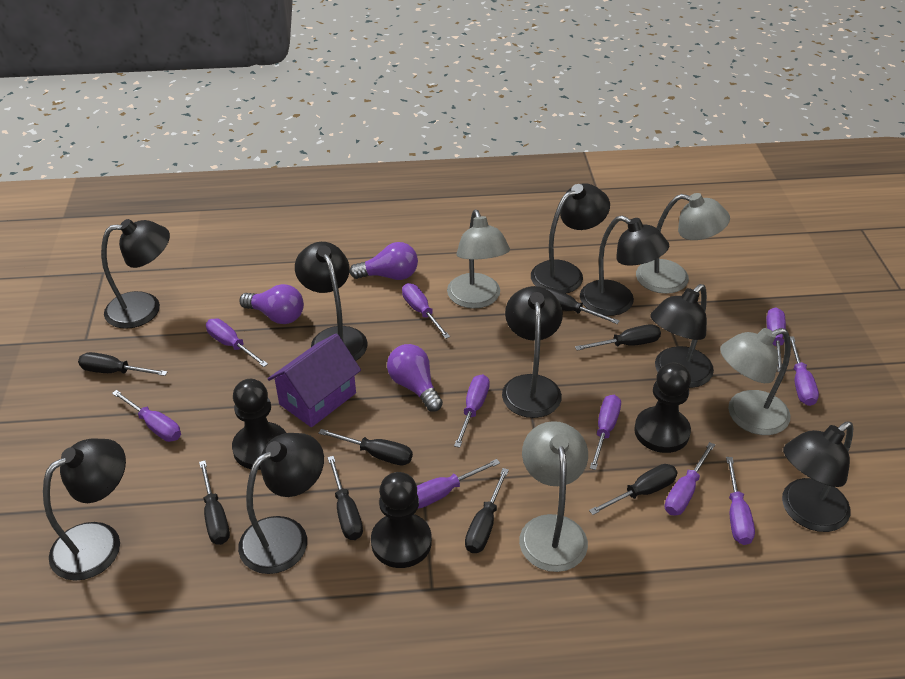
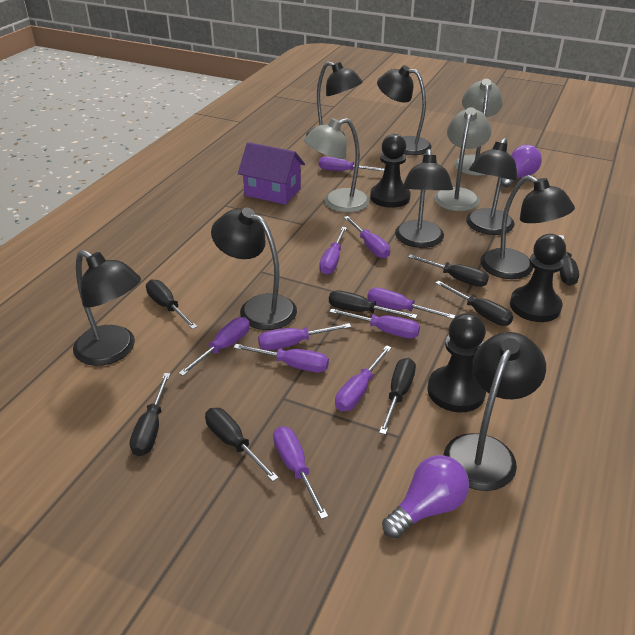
black lamp: 9 -> 8
grey lamp: 4 -> 3
purple light bulb: 3 -> 2

